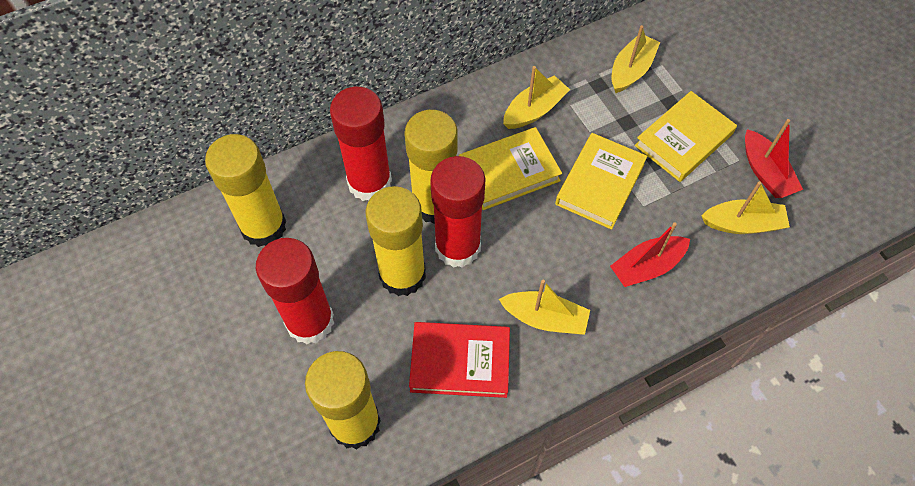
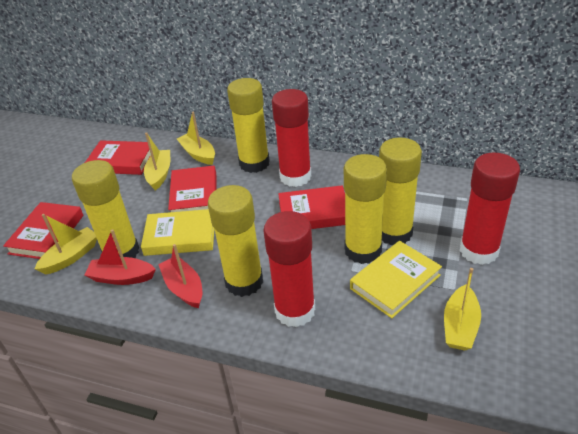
red book: 1 -> 4
yellow book: 3 -> 2
yellow glue stick: 4 -> 5

